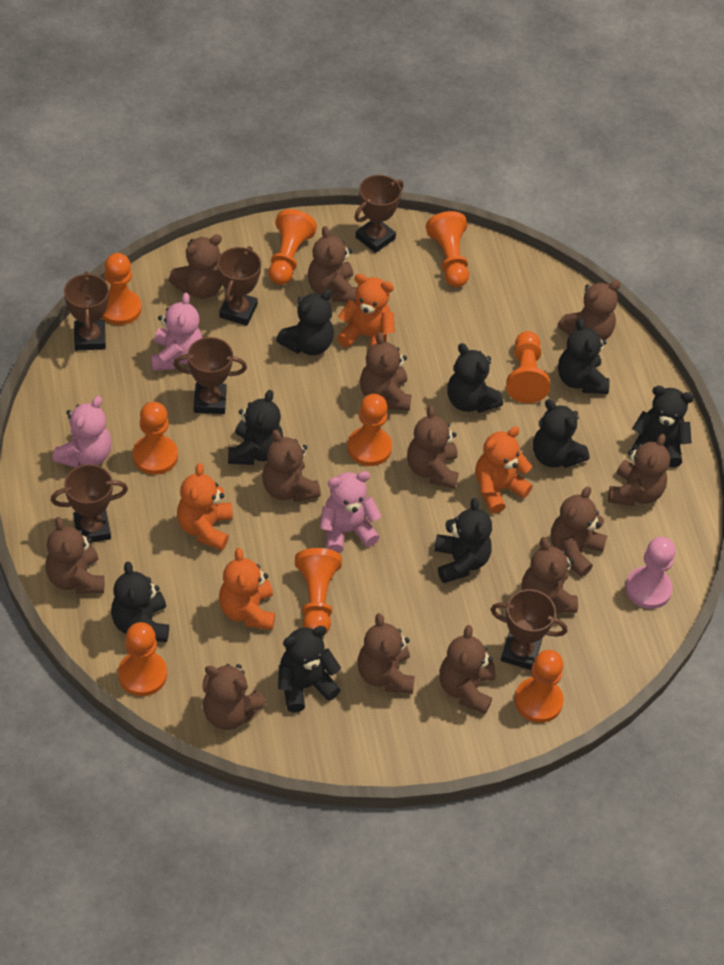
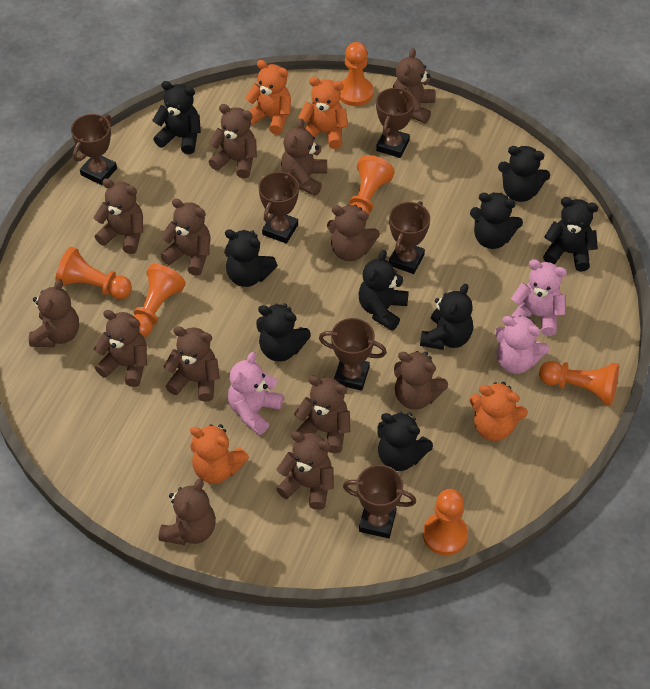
orange pawn: 9 -> 6
pink pawn: 1 -> 0

